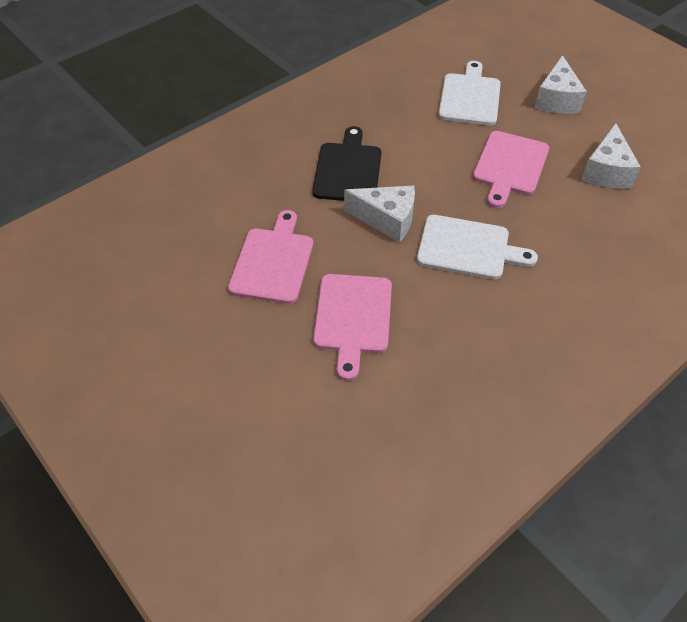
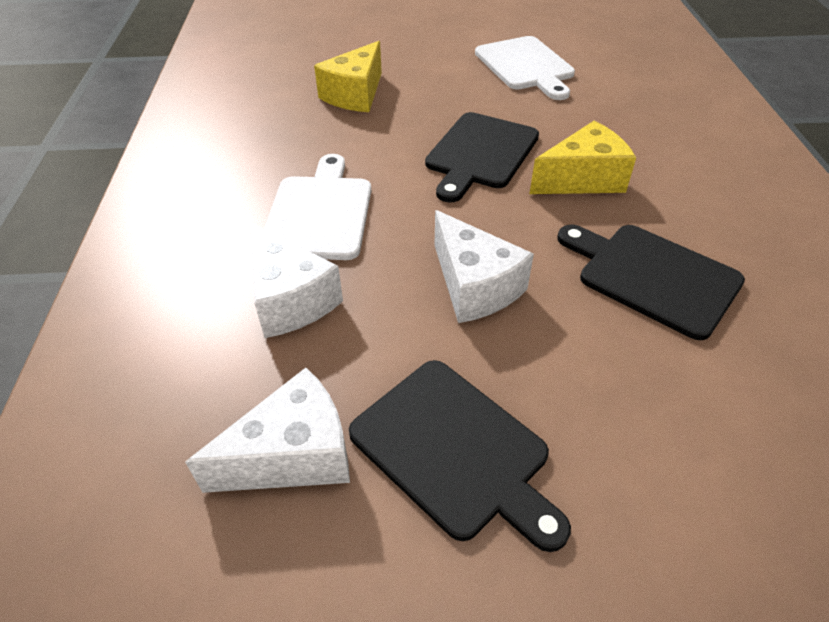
black cutting board: 1 -> 3
pink cutting board: 3 -> 0
yellow cheese: 0 -> 2

